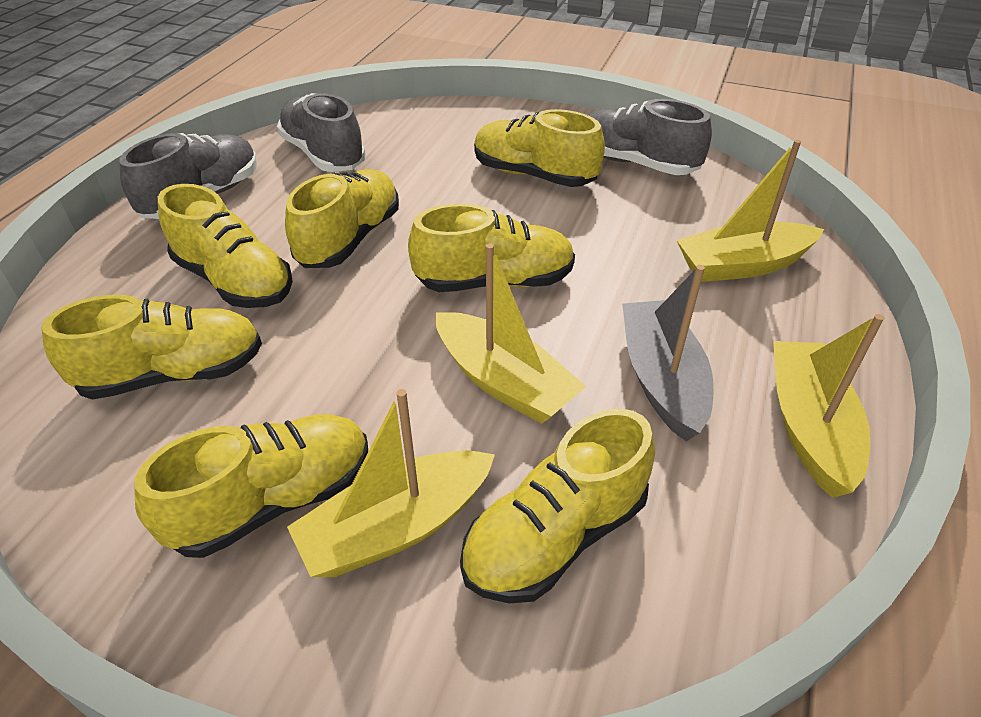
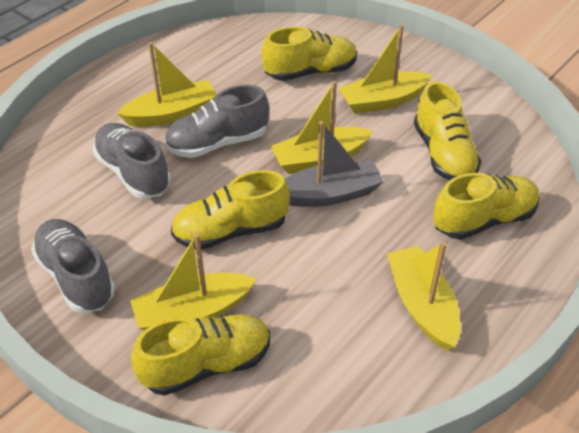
yellow boat: 4 -> 5
yellow shoe: 7 -> 5

